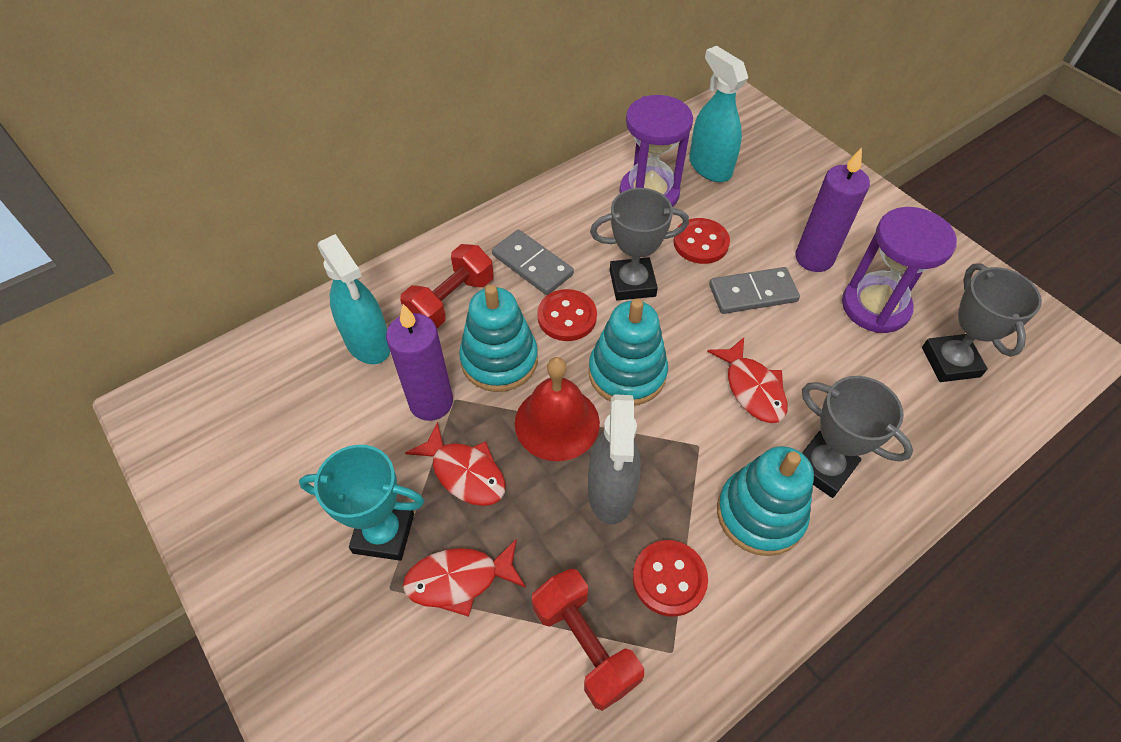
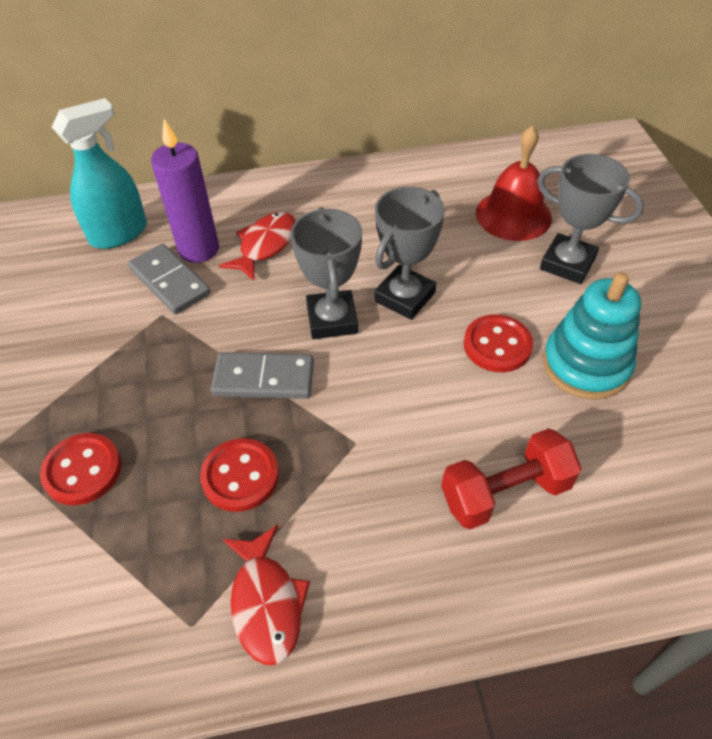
grey spray bottle: 1 -> 0
purple candle: 2 -> 1
purple hourglass: 2 -> 0
red dumbbell: 2 -> 1
red fish: 3 -> 2
turquoise spray bottle: 2 -> 1
turquoise stacking toy: 3 -> 1
turquoise trophy: 1 -> 0

